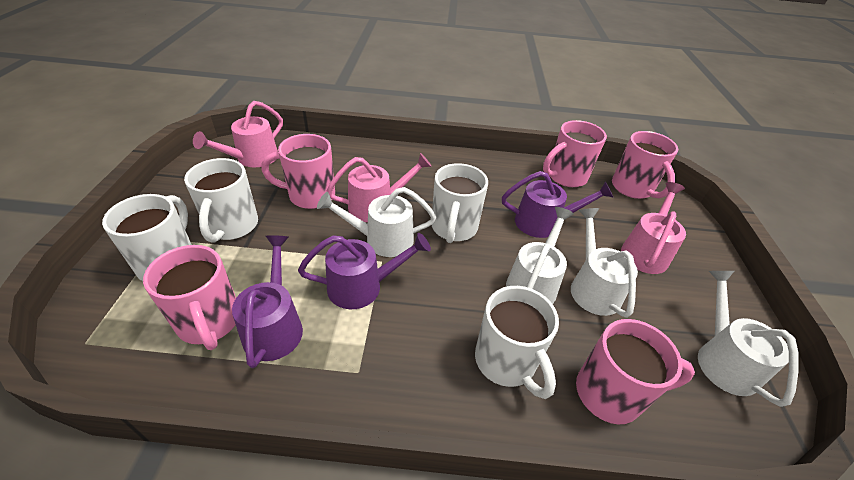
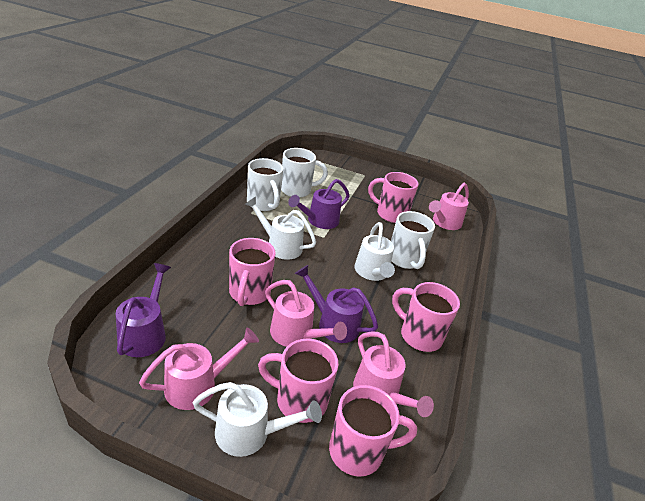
pink watering can: 3 -> 4
white mug: 4 -> 3
white watering can: 4 -> 3

